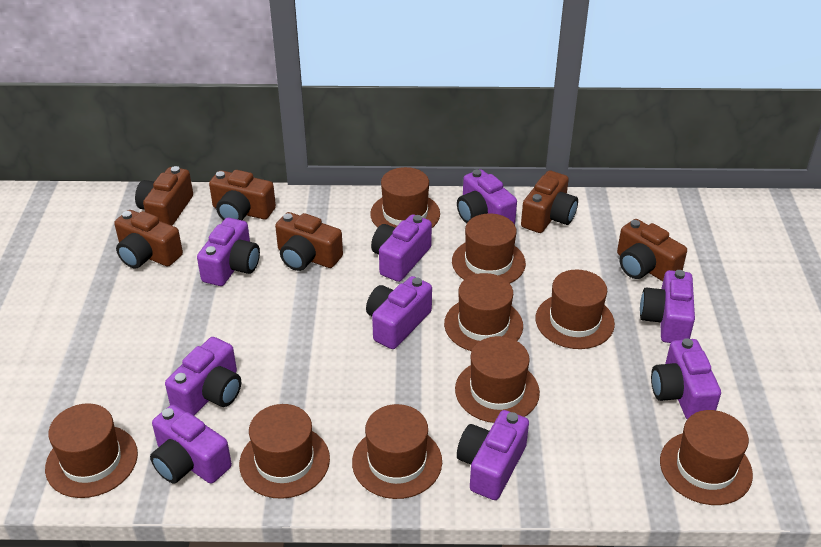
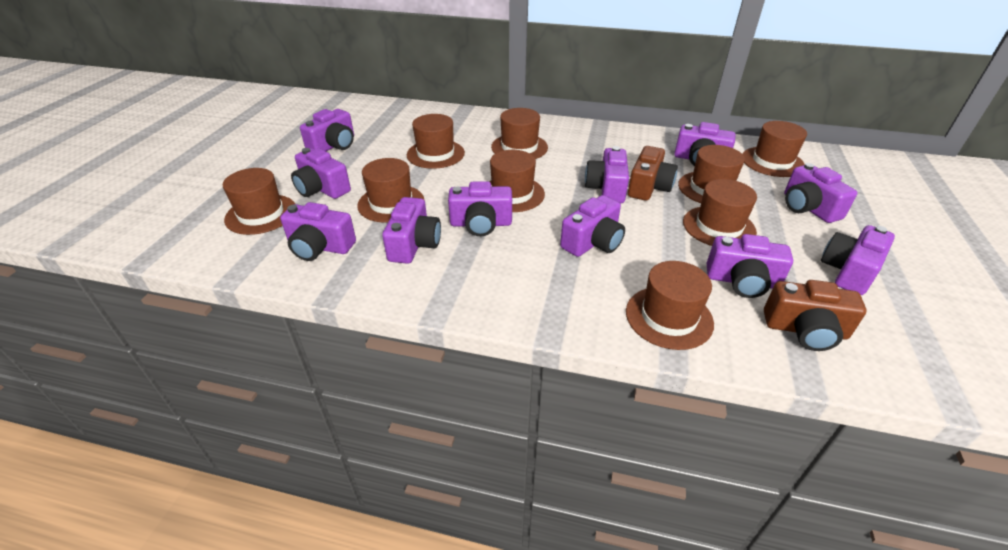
brown camera: 6 -> 2
purple camera: 9 -> 11

